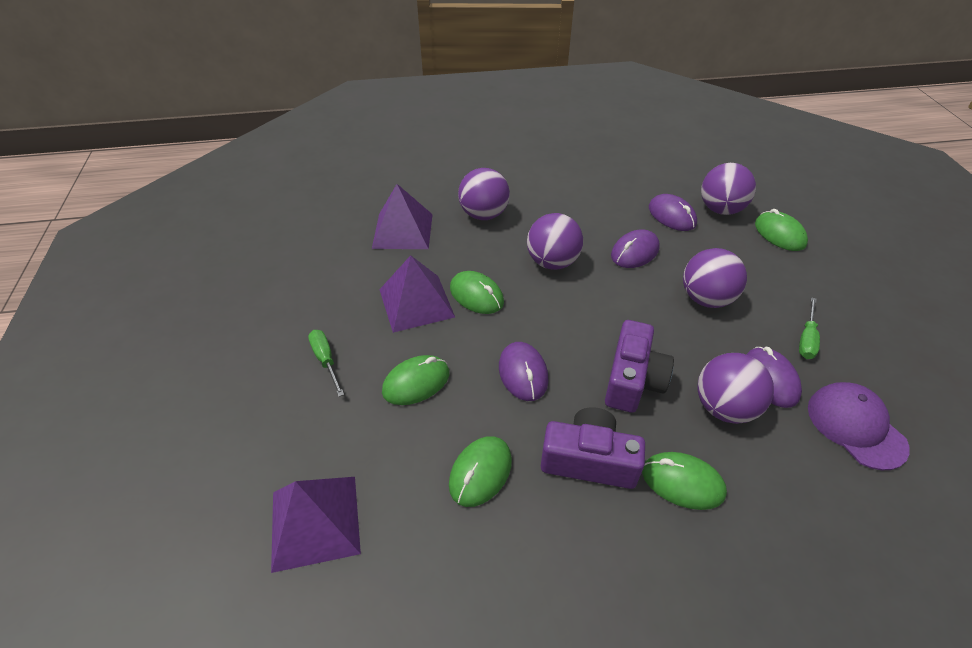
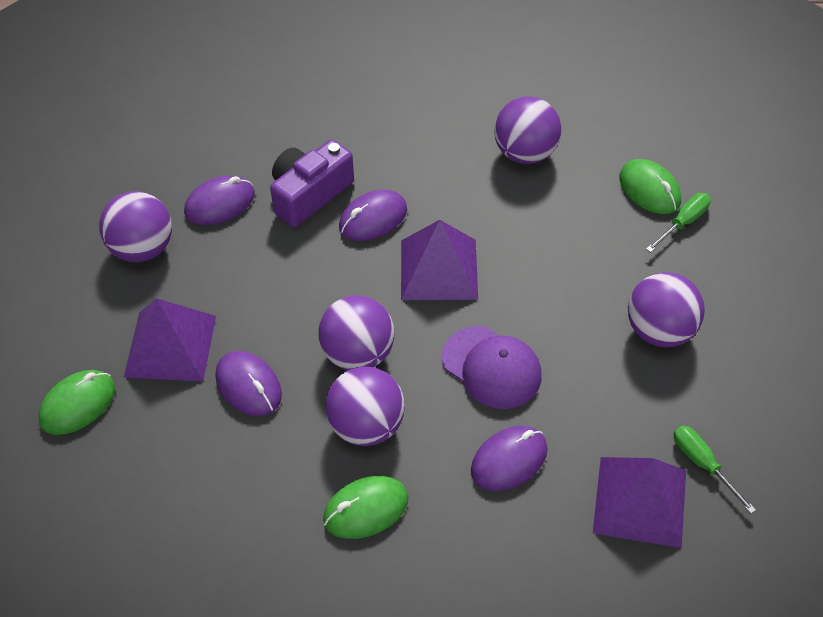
green mouse: 5 -> 3
purple camera: 2 -> 1

